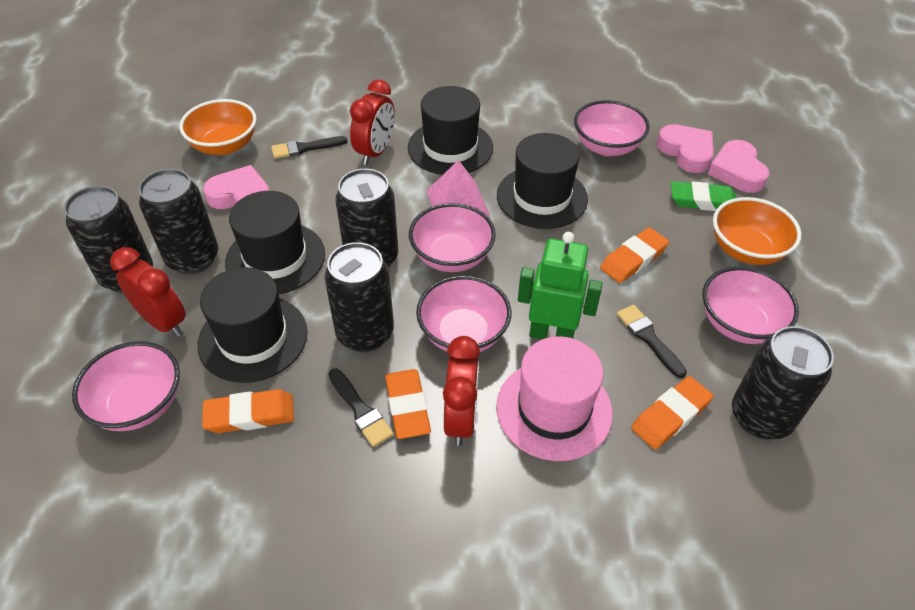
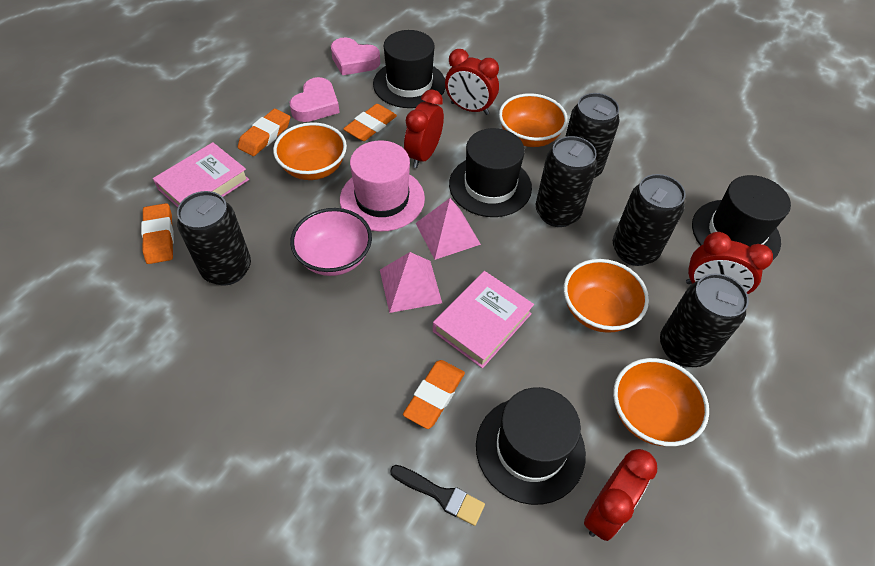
black brush: 3 -> 1
green eraser: 1 -> 0
green robot: 1 -> 0
orange bowl: 2 -> 4
pink book: 0 -> 2
pink bowl: 5 -> 1
pink heart: 3 -> 2
pink pyramid: 1 -> 2
red clock: 3 -> 4

